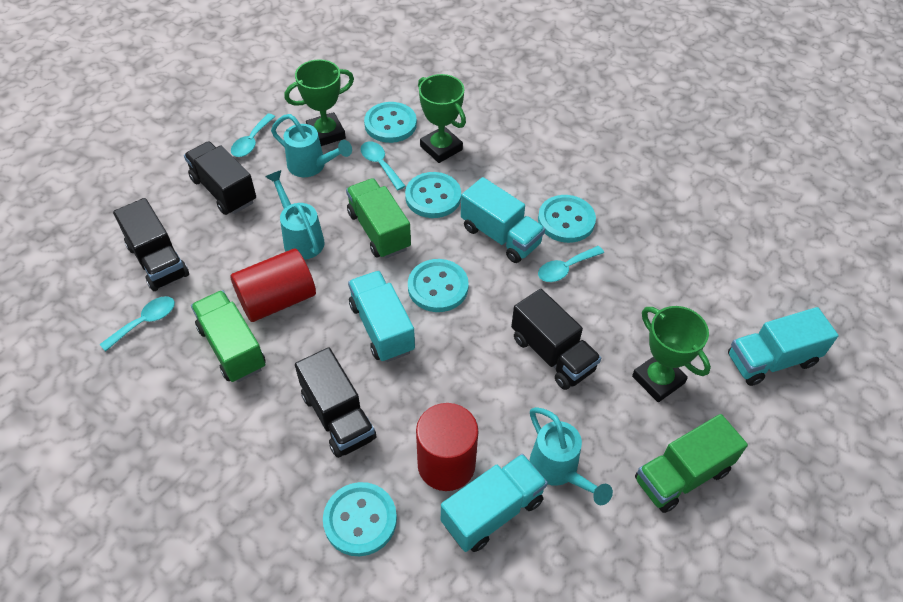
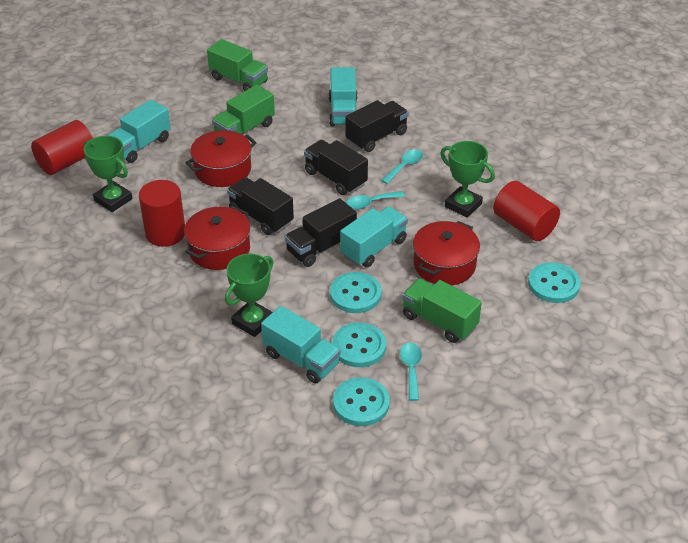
red cylinder: 2 -> 3
red pot: 0 -> 3
turquoise button: 5 -> 4
turquoise spoon: 4 -> 3
turquoise watering can: 3 -> 0

